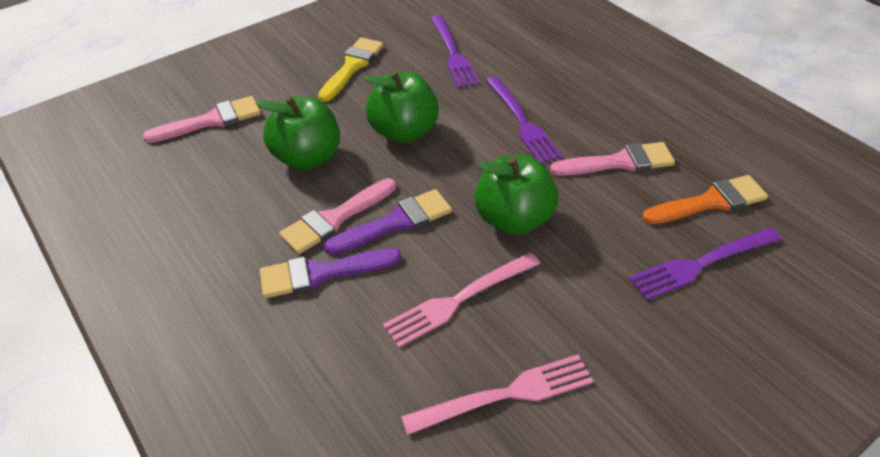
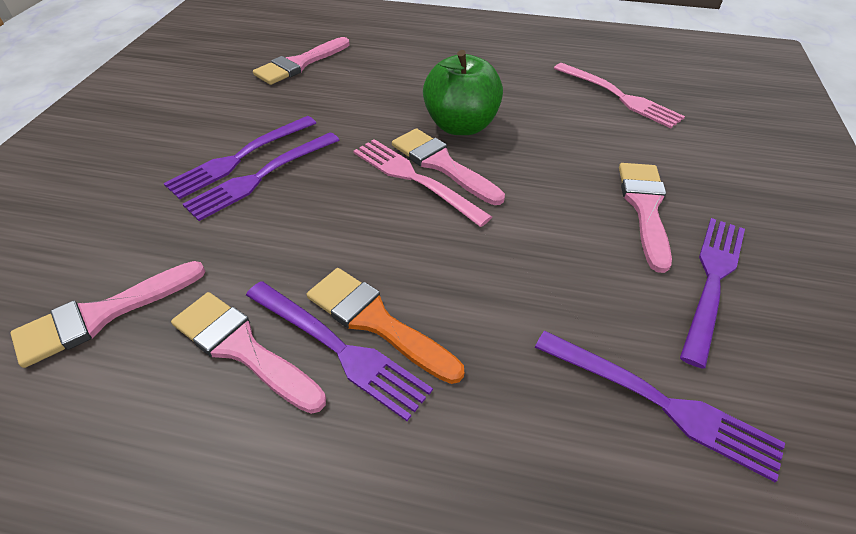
green apple: 3 -> 1
pink brush: 3 -> 5
purple brush: 2 -> 0
purple fork: 3 -> 5
yellow brush: 1 -> 0

